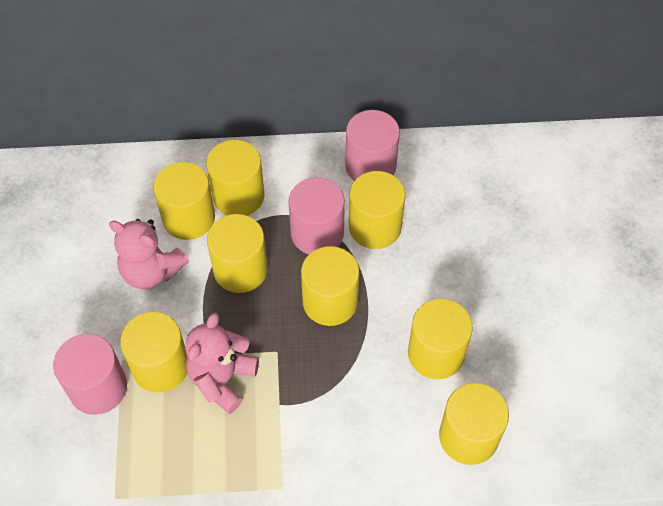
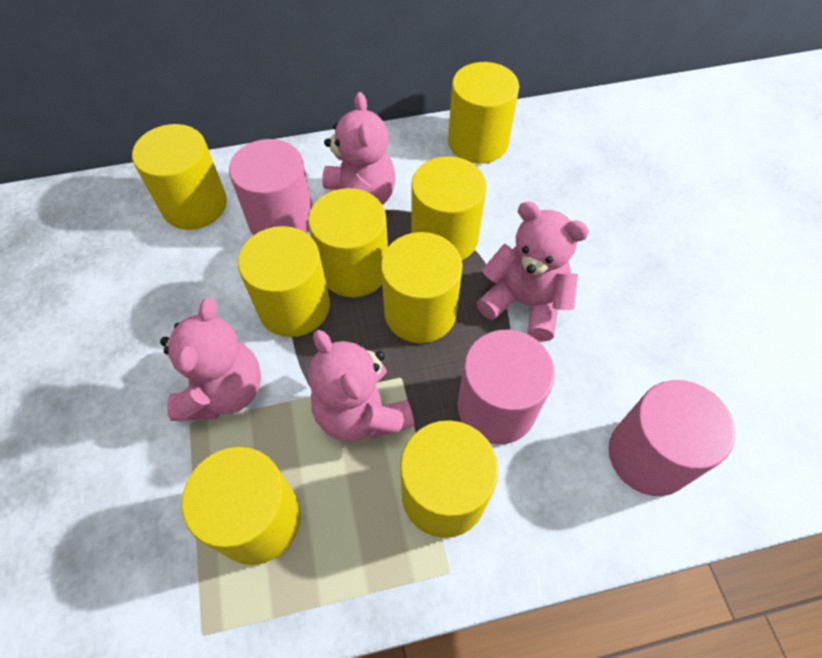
pink teddy bear: 2 -> 4

